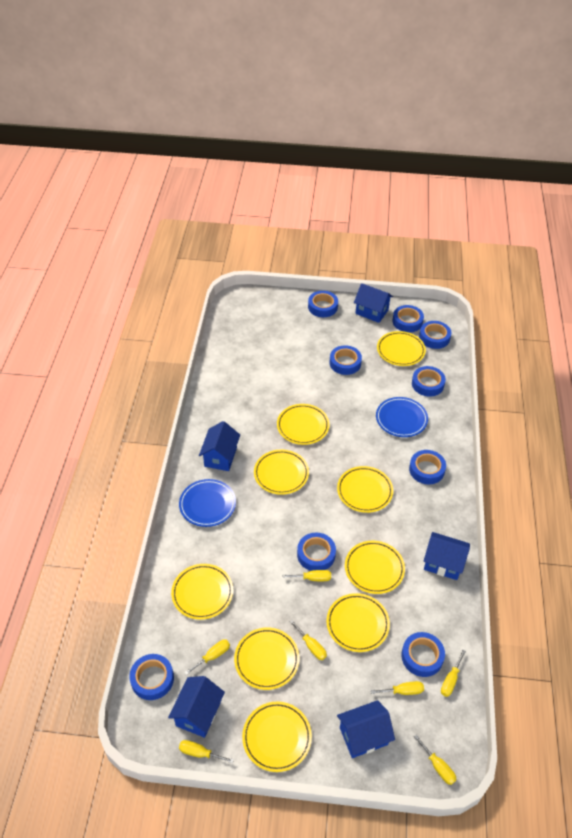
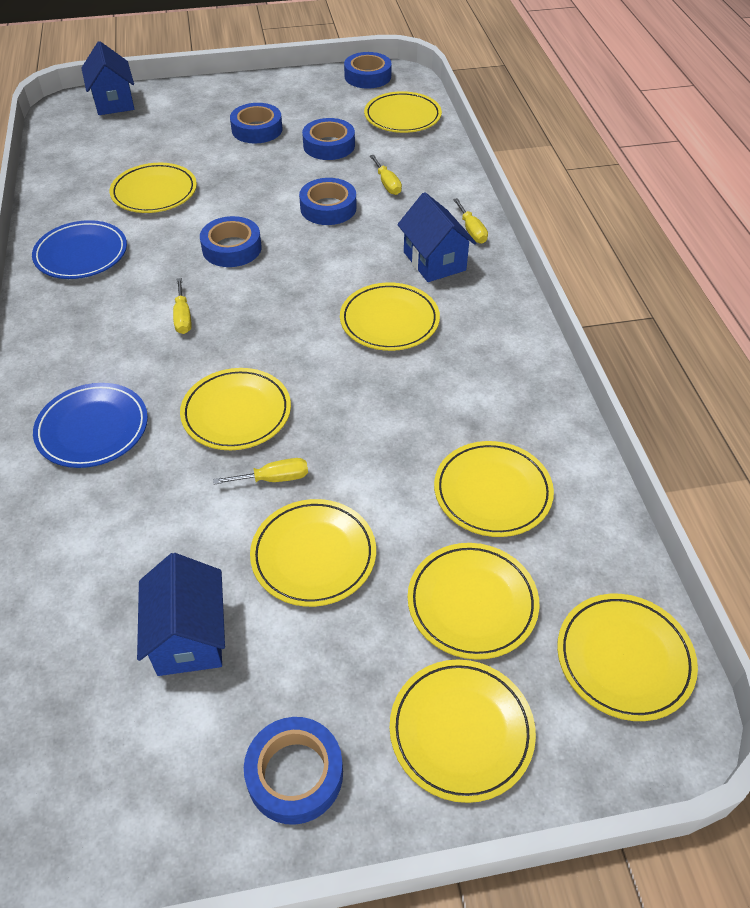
blue house: 5 -> 3
blue tape: 9 -> 6
yellow screwdriver: 7 -> 4

